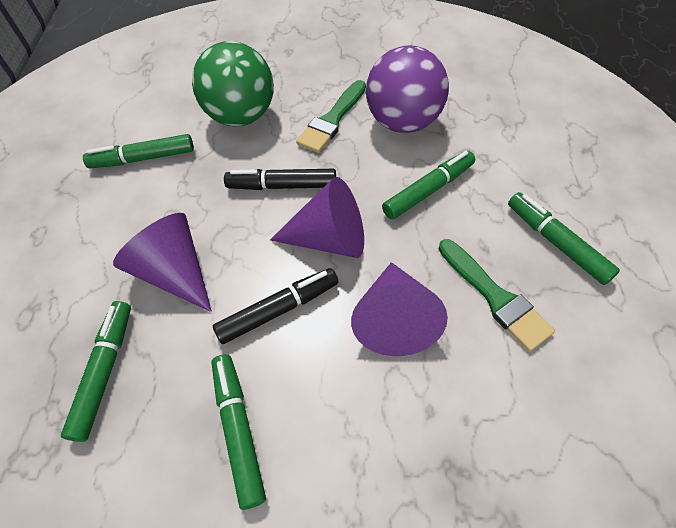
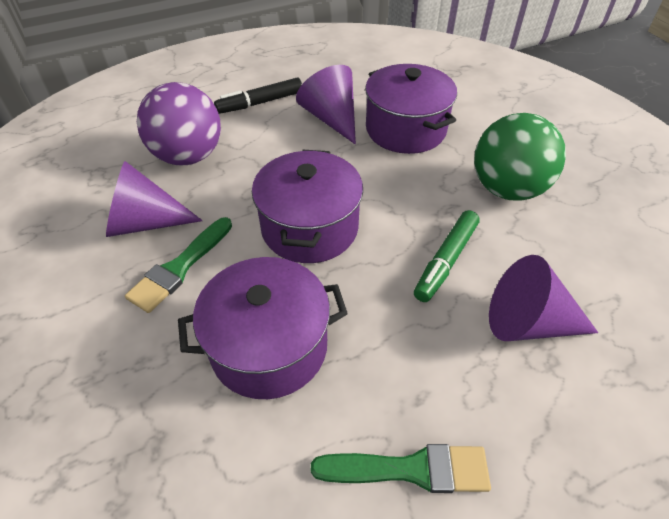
black marker: 2 -> 1
green marker: 5 -> 1
purple pot: 0 -> 3

